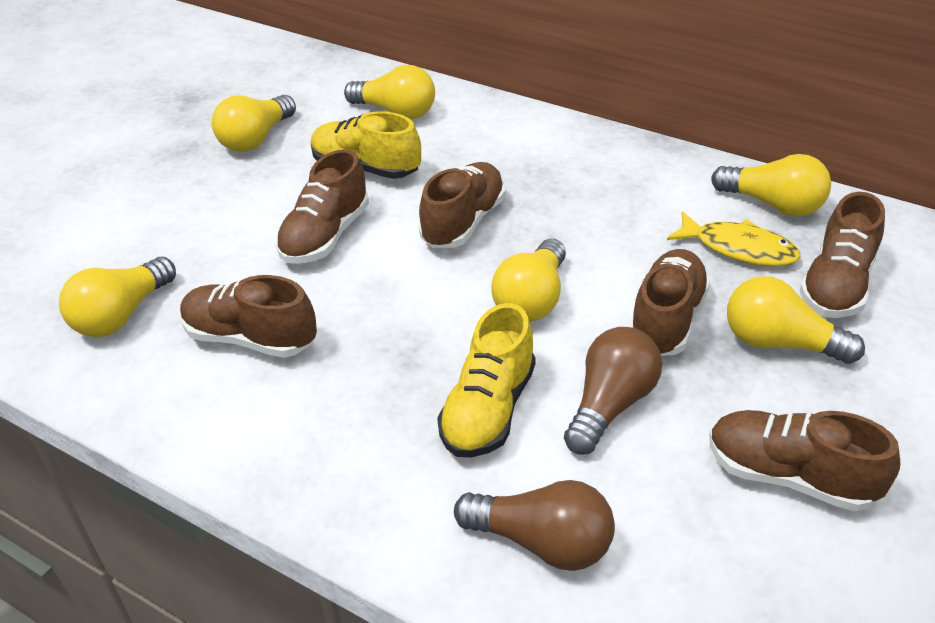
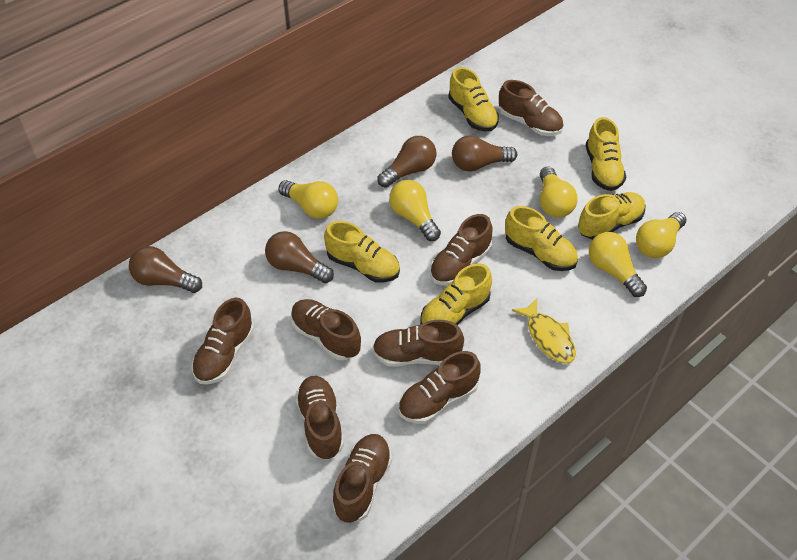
brown light bulb: 2 -> 4
brown shoe: 6 -> 8
yellow light bulb: 6 -> 5
yellow shoe: 2 -> 6

